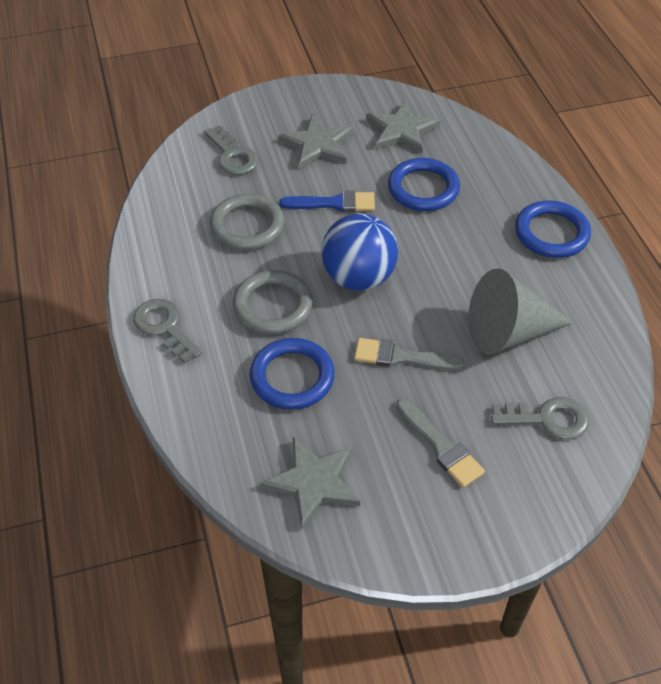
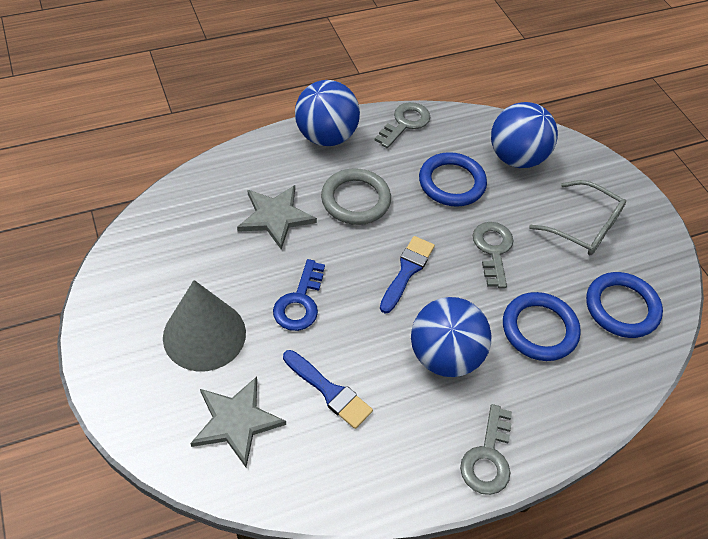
blue ball: 1 -> 3
blue brush: 1 -> 2
blue key: 0 -> 1
grey brush: 2 -> 0
grey glasses: 0 -> 1
grey ring: 2 -> 1
grey star: 3 -> 2

